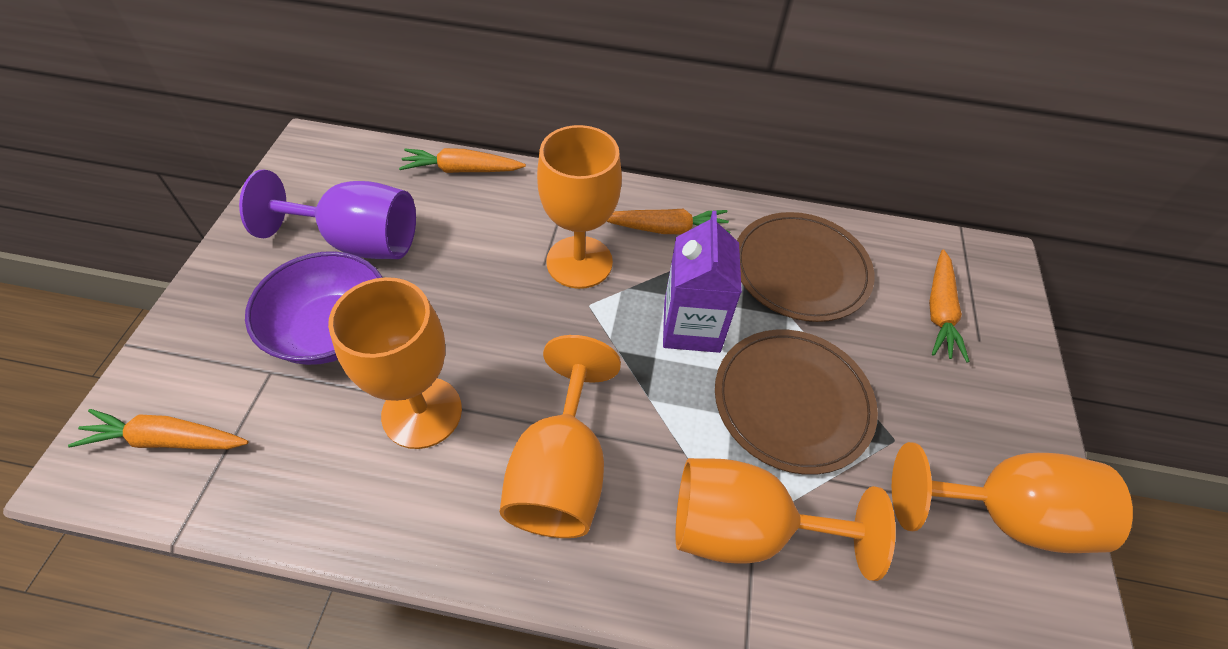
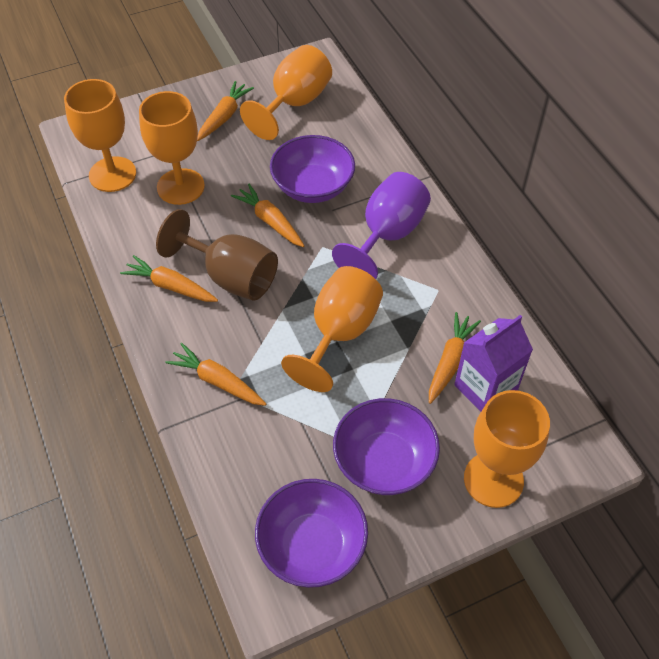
brown goblet: 0 -> 1
brown plate: 2 -> 0
orange carrot: 4 -> 5
purple bowl: 1 -> 3

